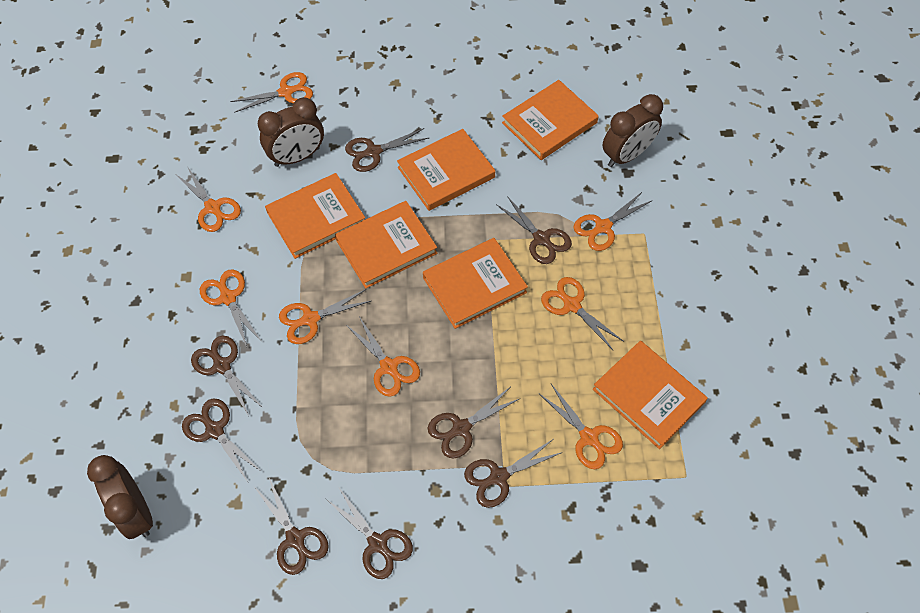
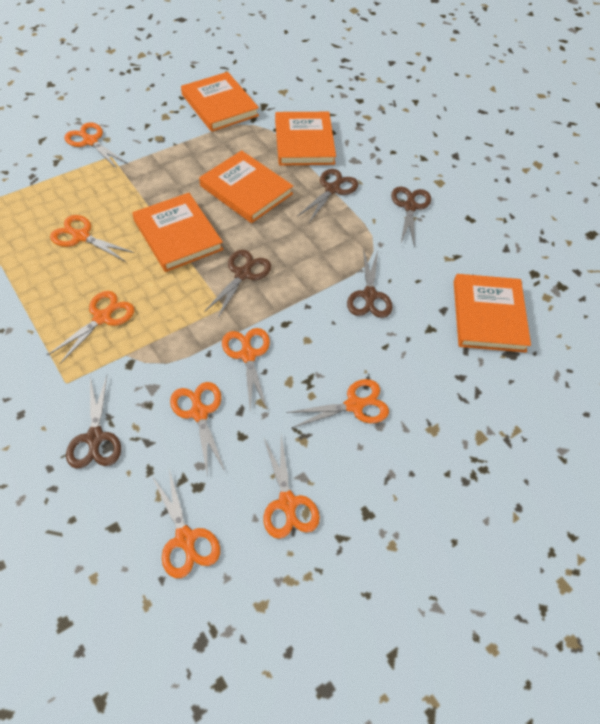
brown clock: 3 -> 0
brown scissors: 8 -> 5
orange book: 6 -> 5

